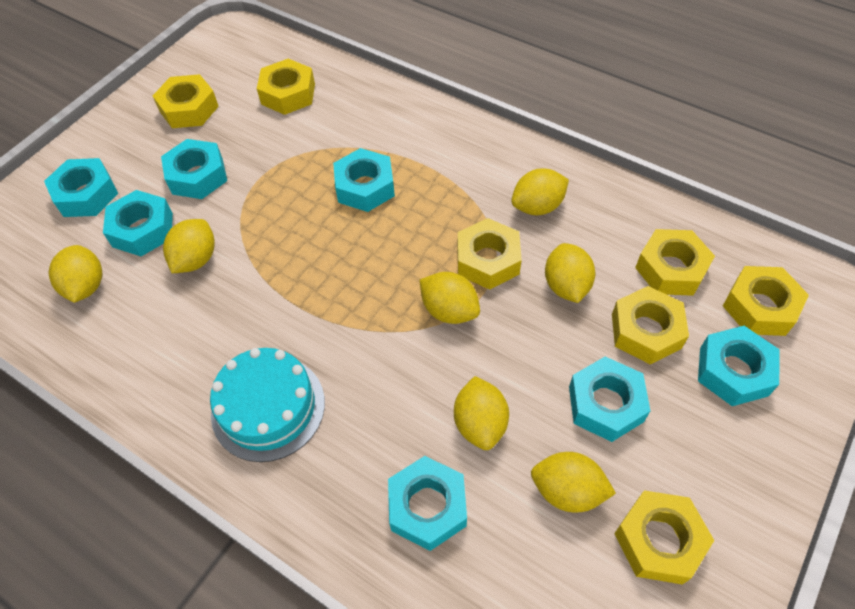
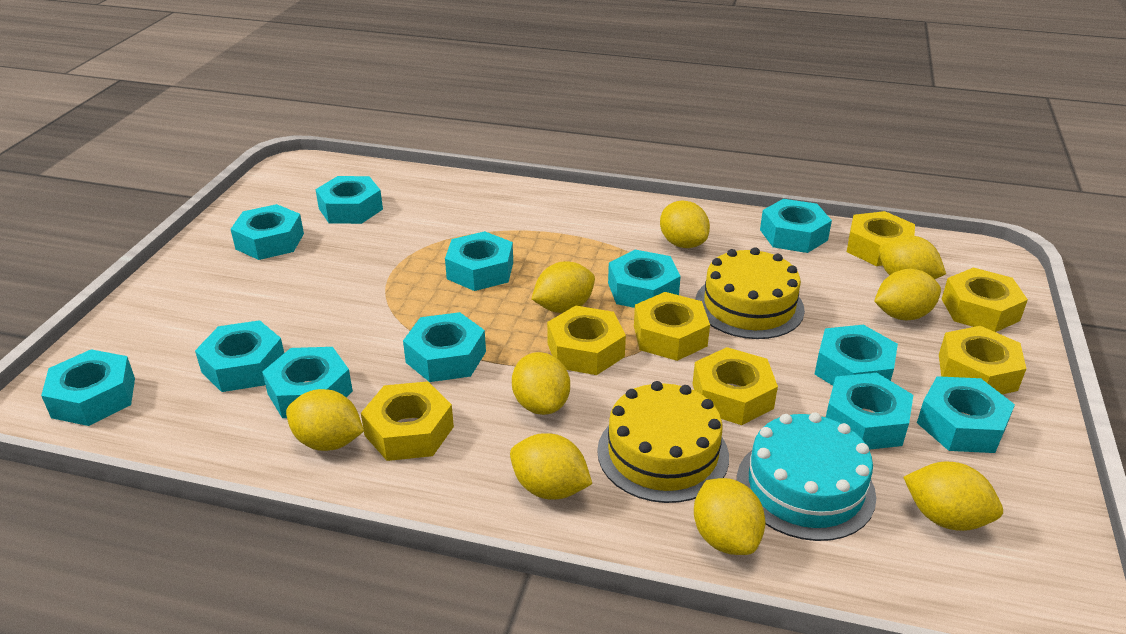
turquoise nut: 7 -> 12
yellow cake: 0 -> 2
yellow lemon: 7 -> 9

